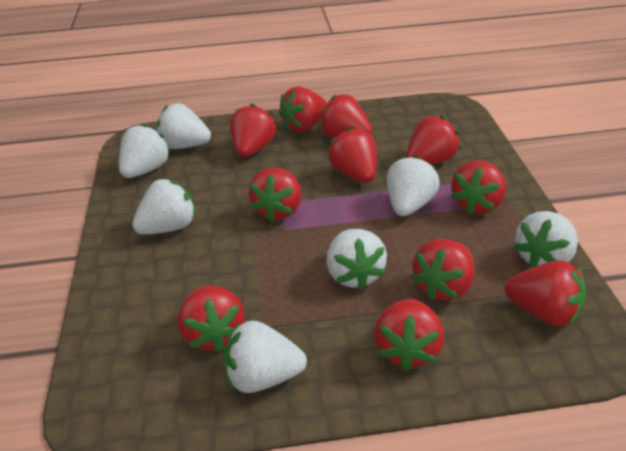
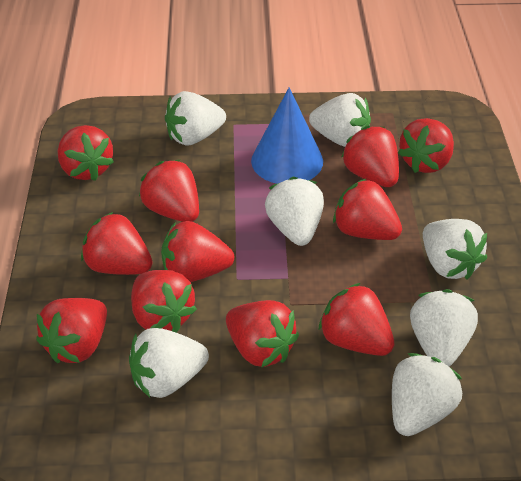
blue cone: 0 -> 1

